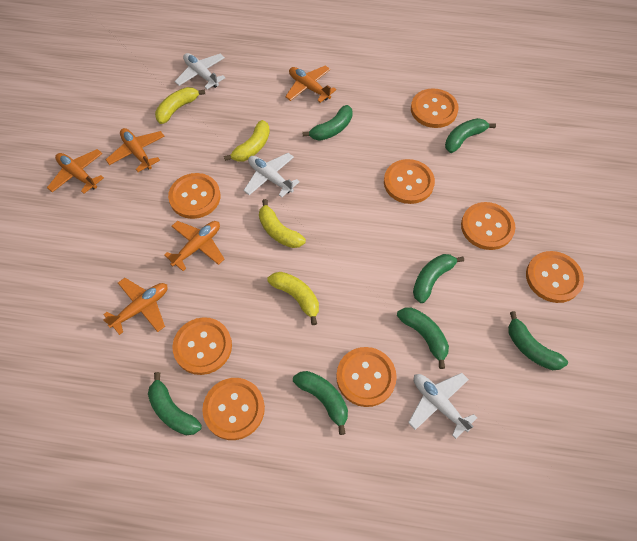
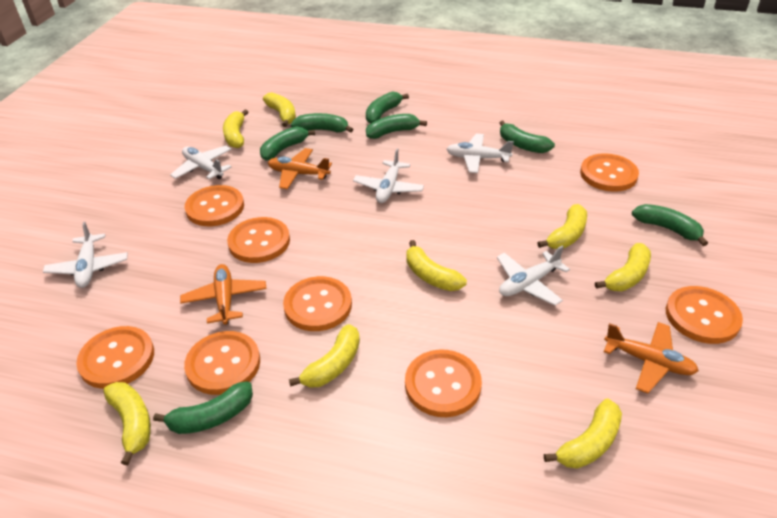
orange plane: 5 -> 3
white plane: 3 -> 5
yellow banana: 4 -> 8

